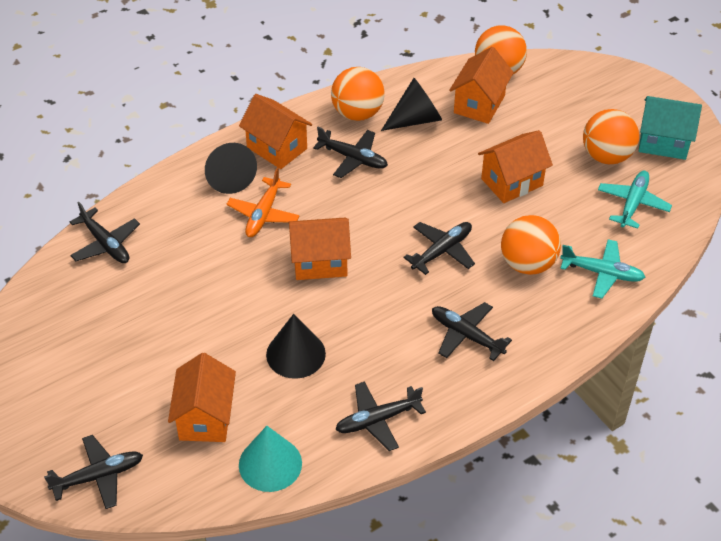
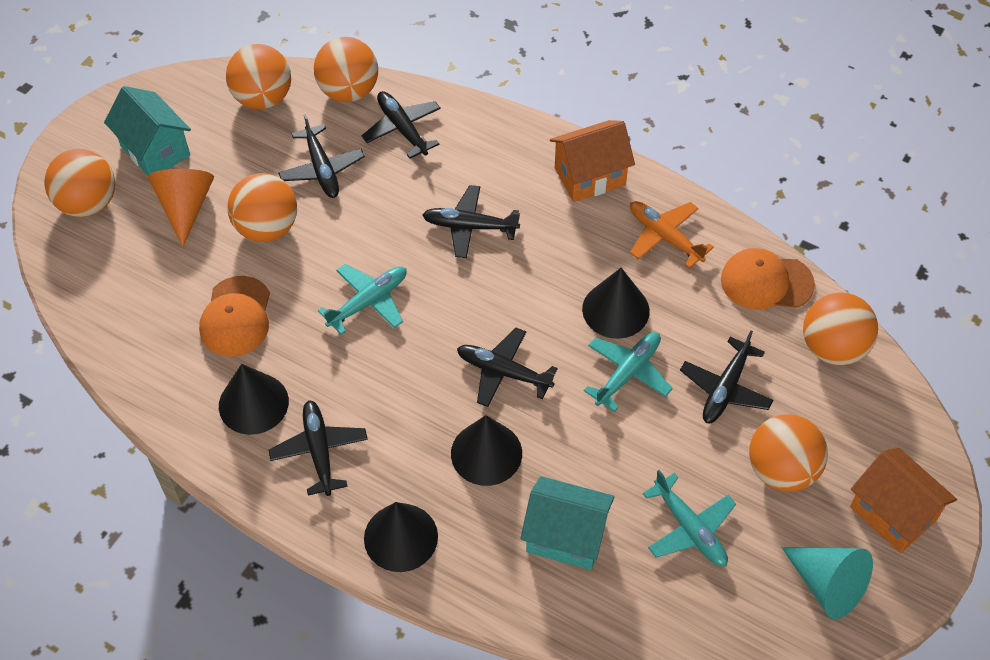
black cone: 3 -> 4
orange ball: 4 -> 6
orange cap: 0 -> 2
orange cone: 0 -> 1
orange house: 5 -> 2
turquoise house: 1 -> 2
turquoise plane: 2 -> 3

